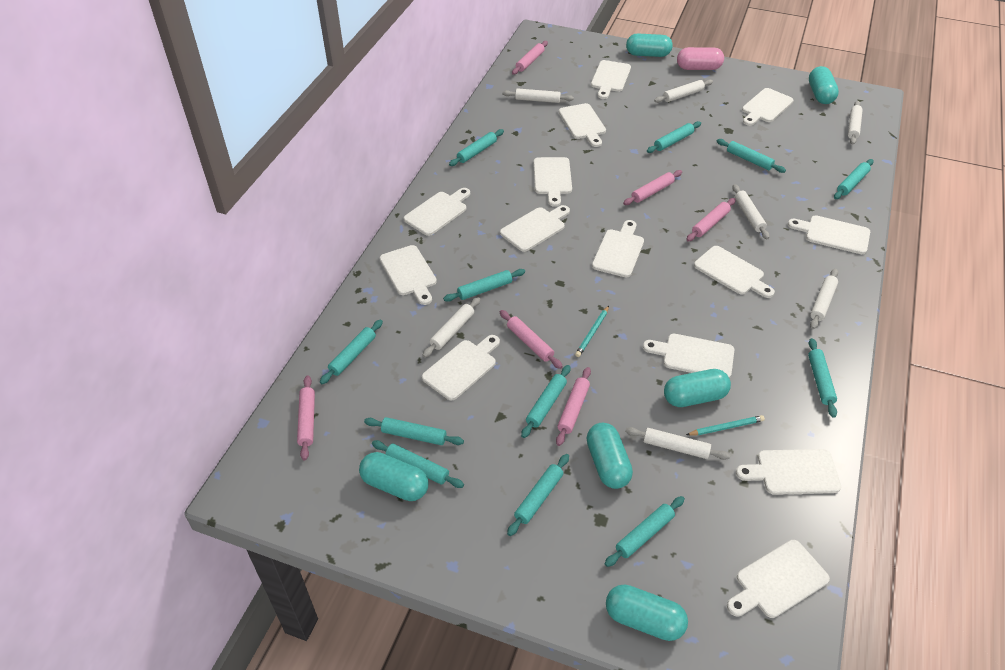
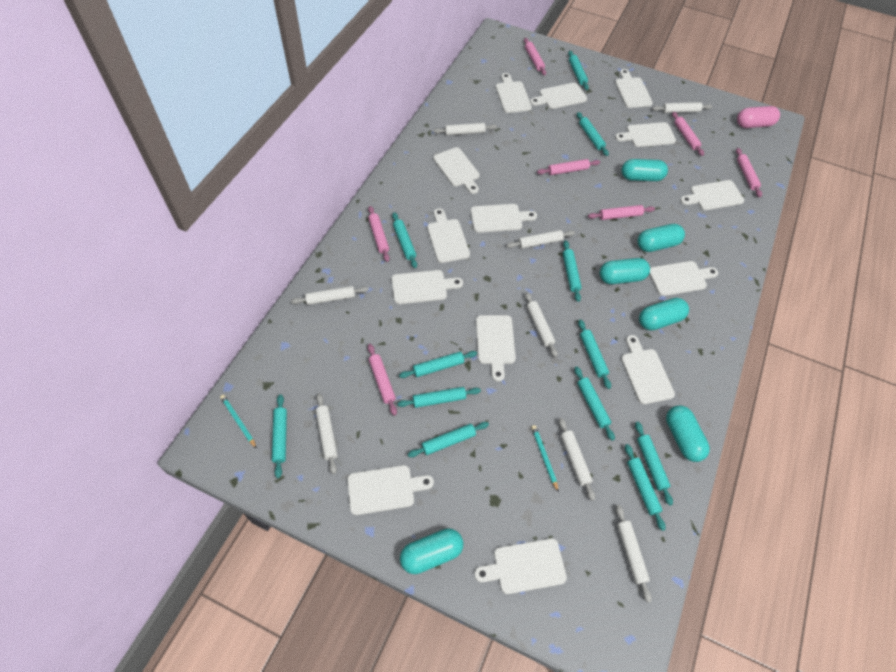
pink rolling pin: 6 -> 7
white rolling pin: 7 -> 8

